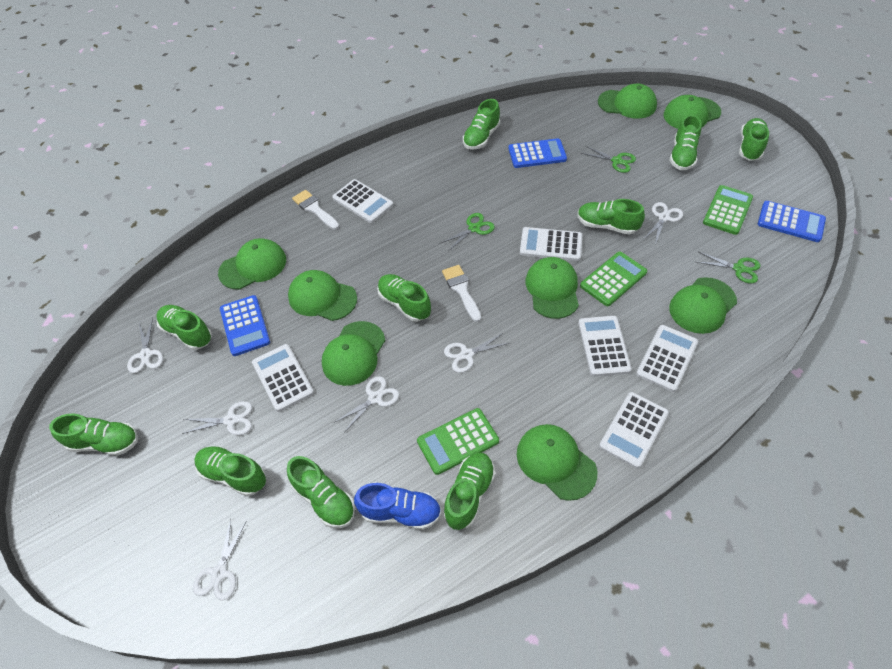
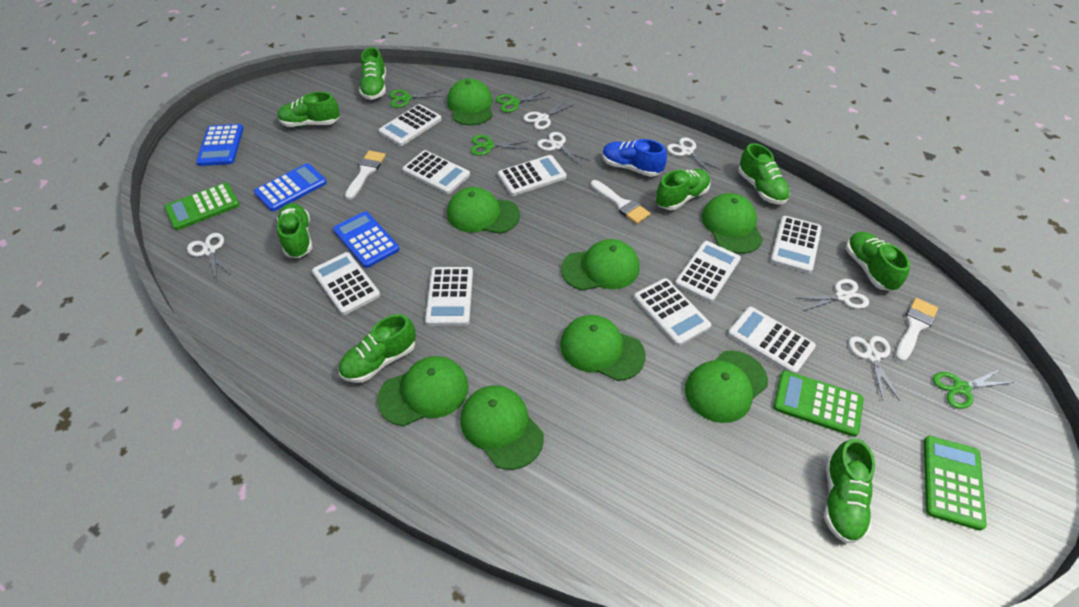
green scissors: 3 -> 4
green shoe: 10 -> 8
white brush: 2 -> 3
white calculator: 6 -> 9

